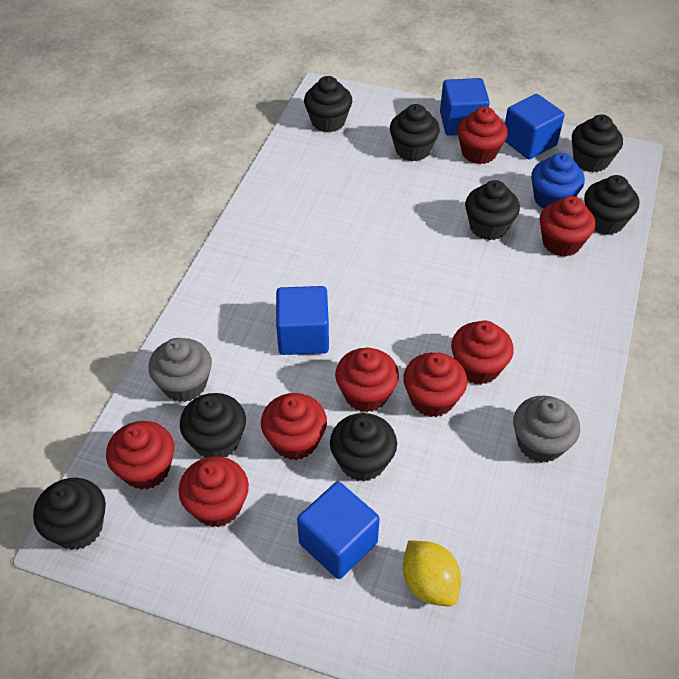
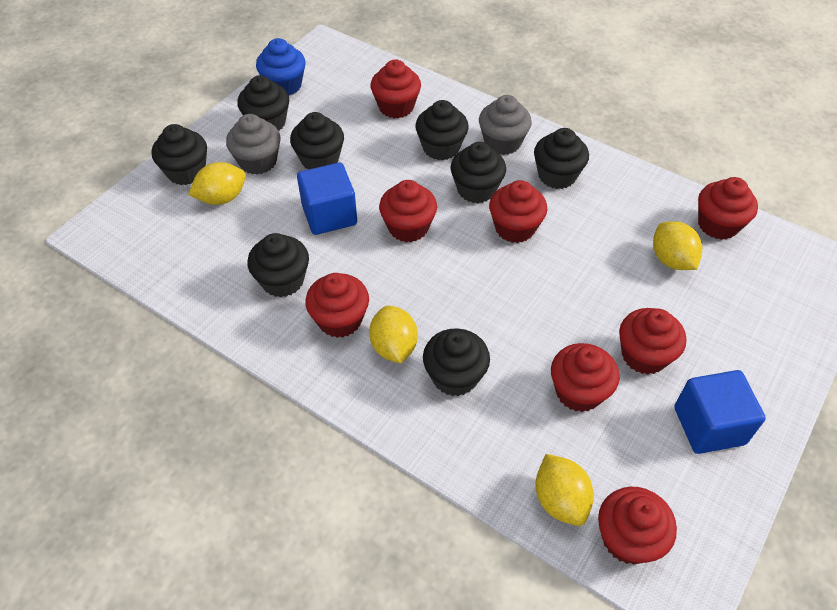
blue cube: 4 -> 2
yellow lemon: 1 -> 4

